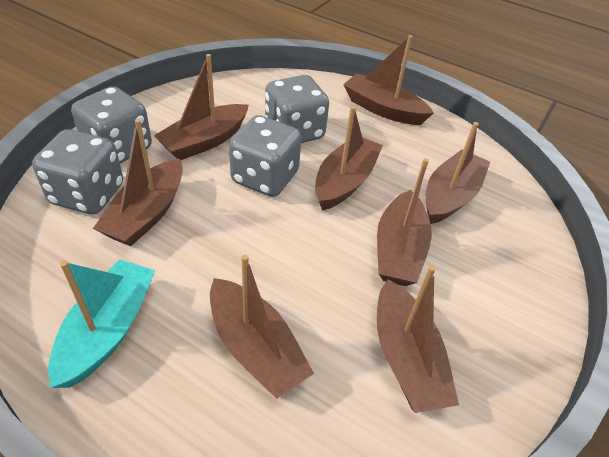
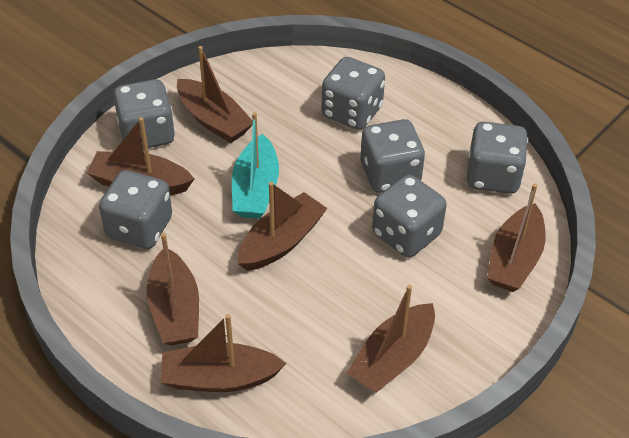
brown boat: 8 -> 7
grey dice: 4 -> 6

